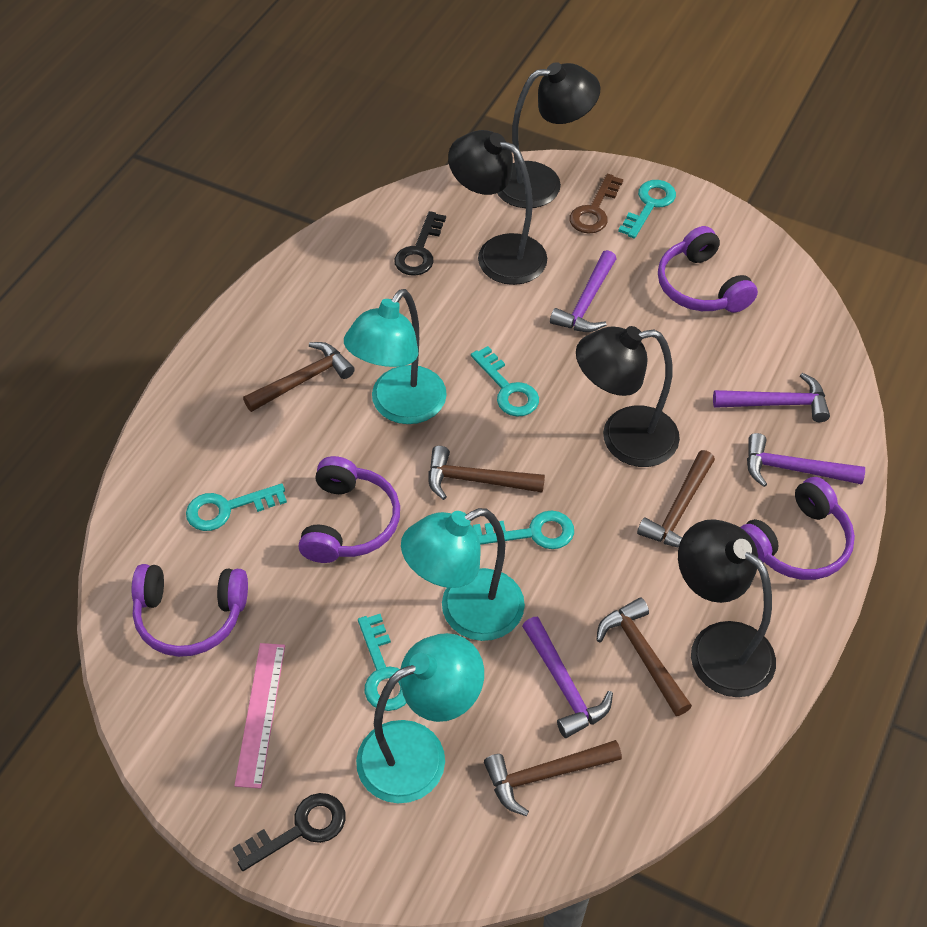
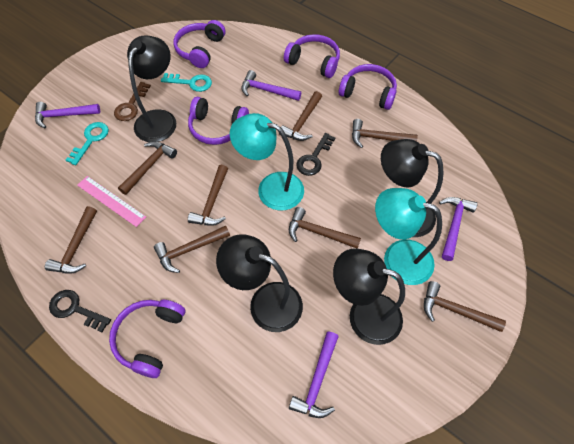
brown hammer: 5 -> 8
purple headphones: 4 -> 5
turquoise key: 5 -> 2
turquoise lamp: 3 -> 2

